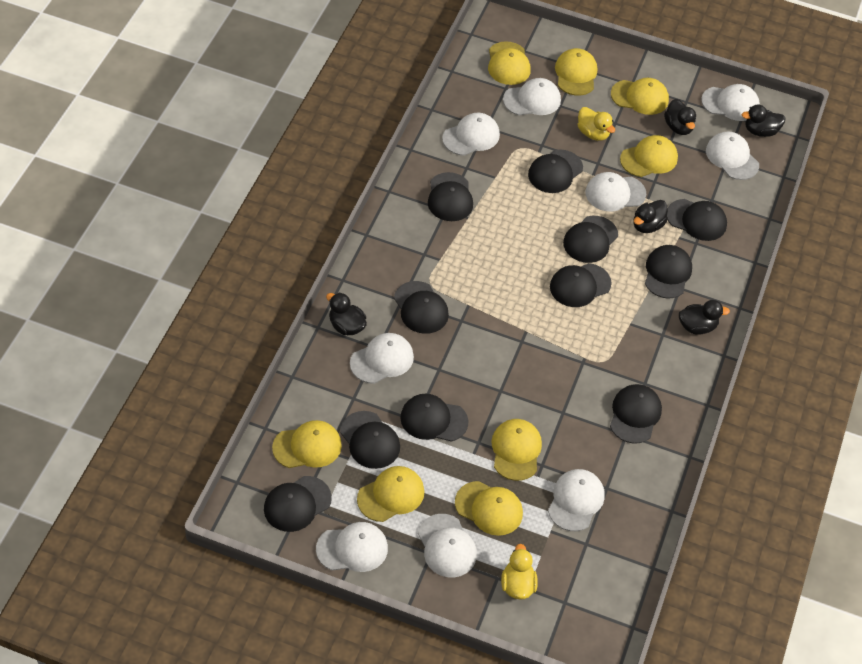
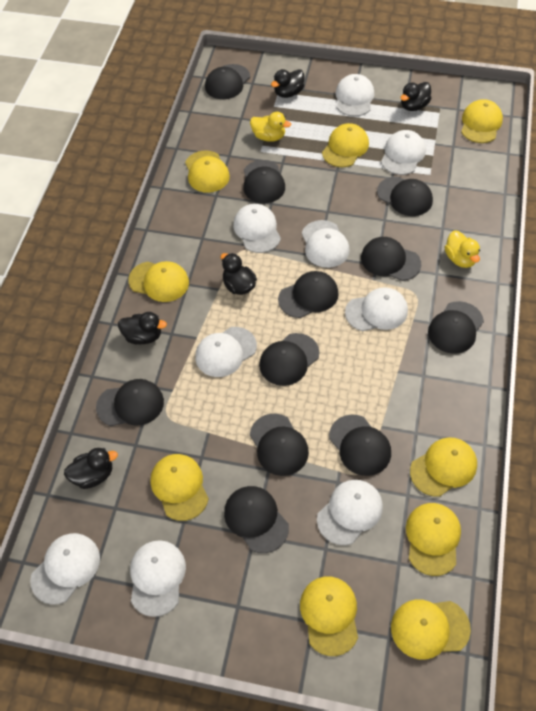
yellow cap: 8 -> 9

